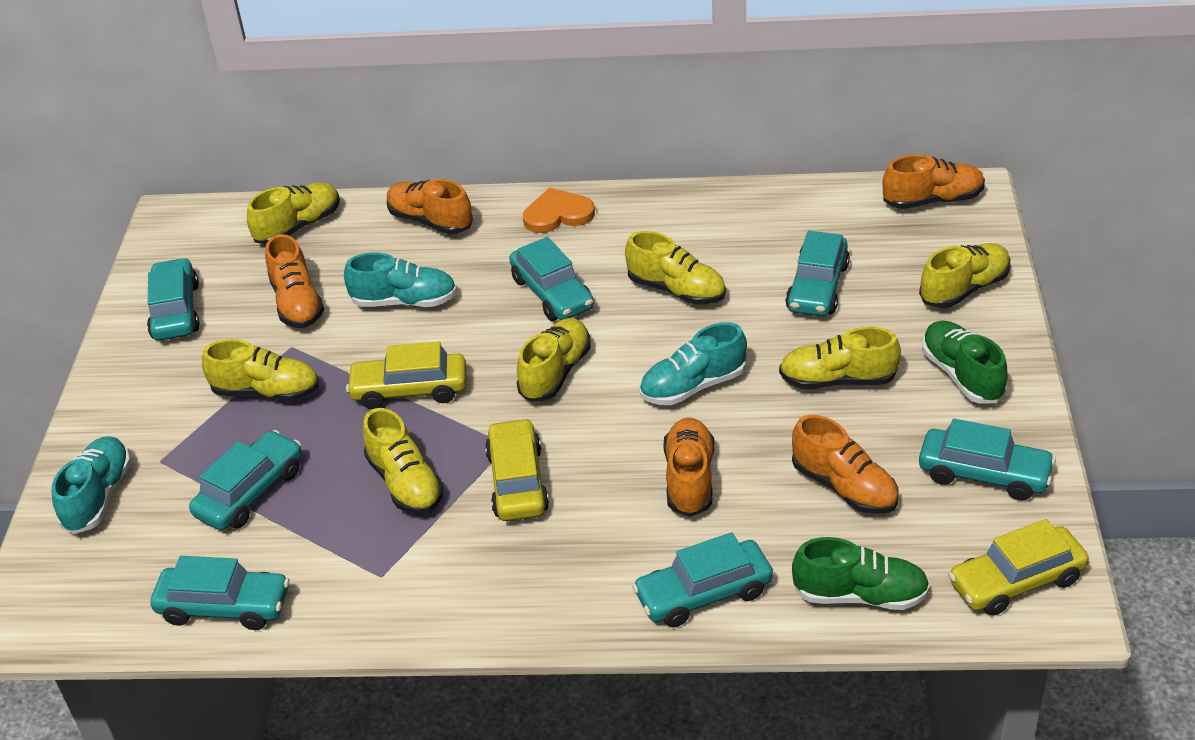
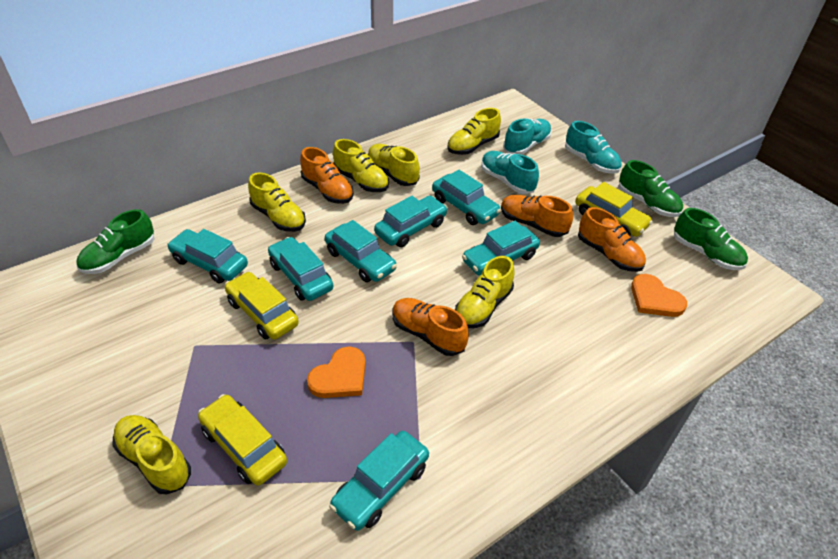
green shoe: 2 -> 3
orange heart: 1 -> 2
orange shoe: 5 -> 4
yellow shoe: 7 -> 6

